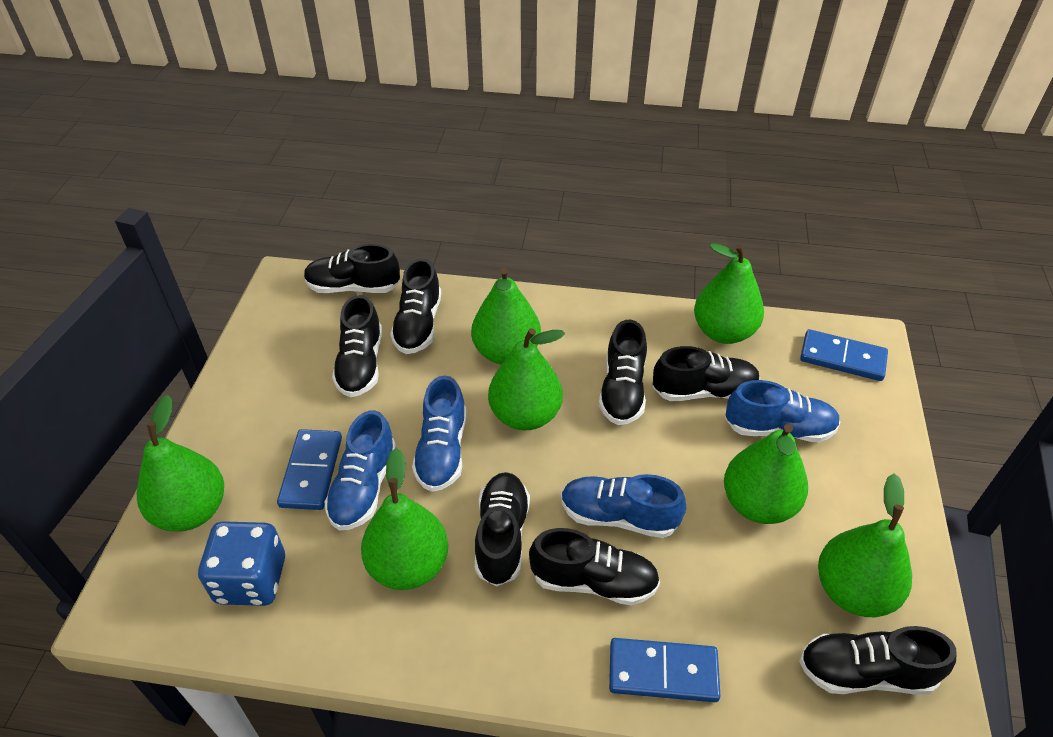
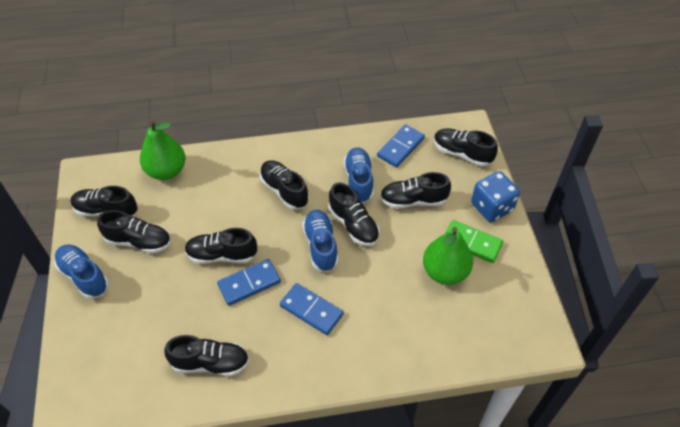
blue shoe: 4 -> 3
green domino: 0 -> 1
green pear: 7 -> 2

